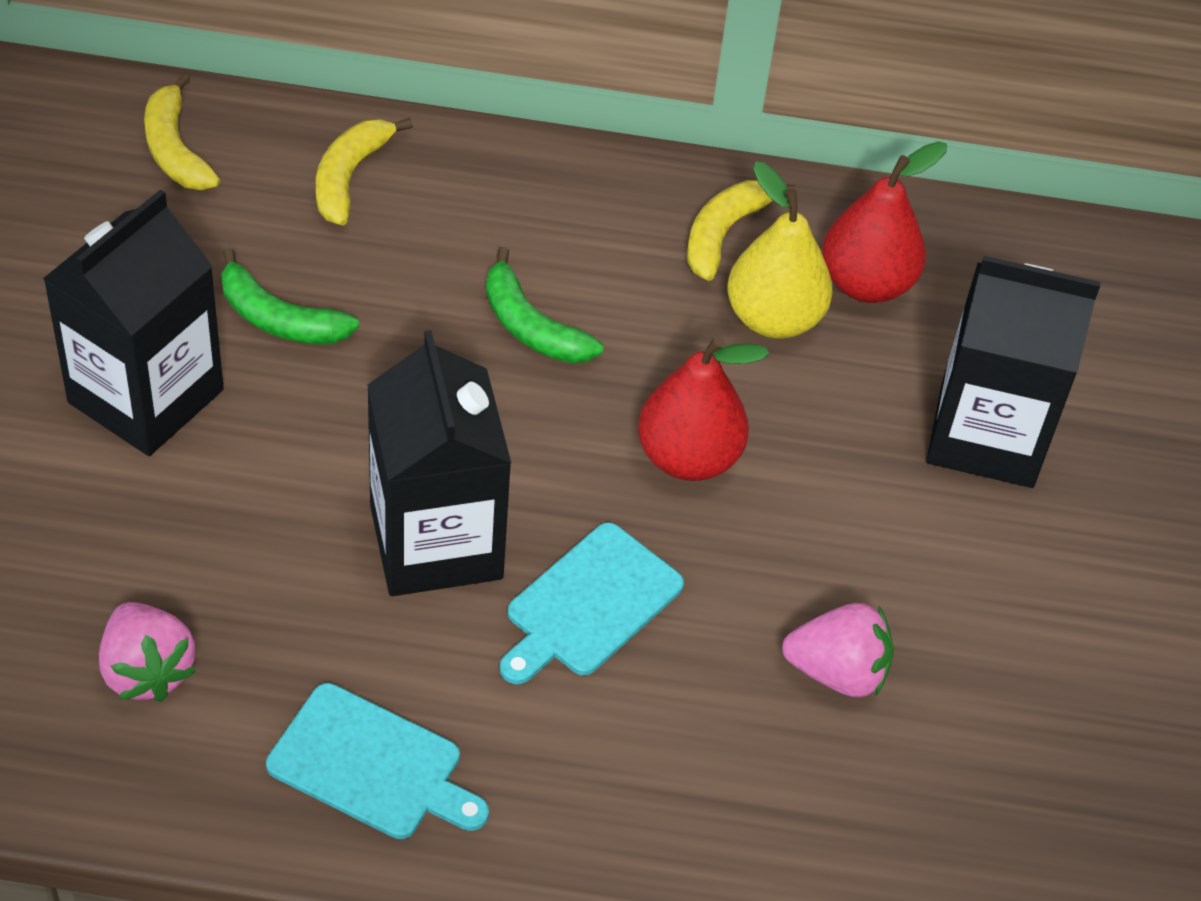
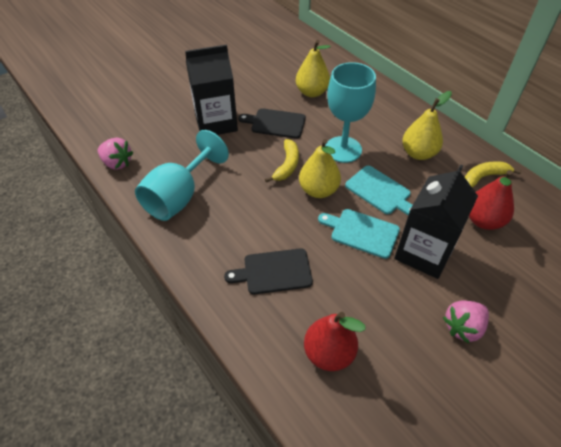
black carton: 3 -> 2
black cutting board: 0 -> 2
green banana: 2 -> 0
turquoise goblet: 0 -> 2
yellow banana: 3 -> 2
yellow pear: 1 -> 3

